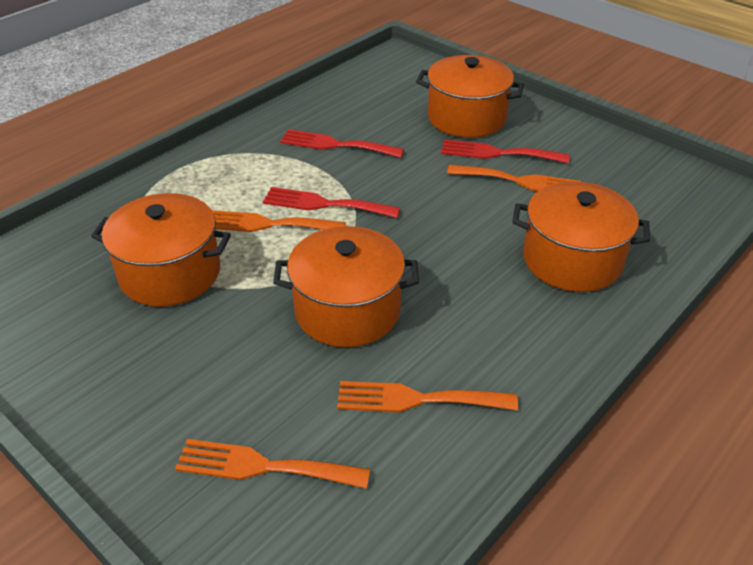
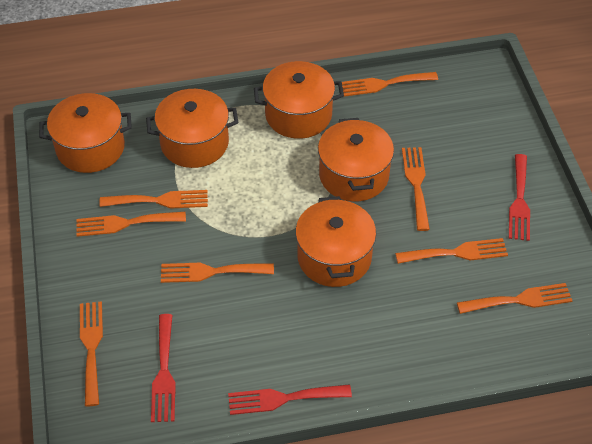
orange fork: 4 -> 8
orange pot: 4 -> 5

